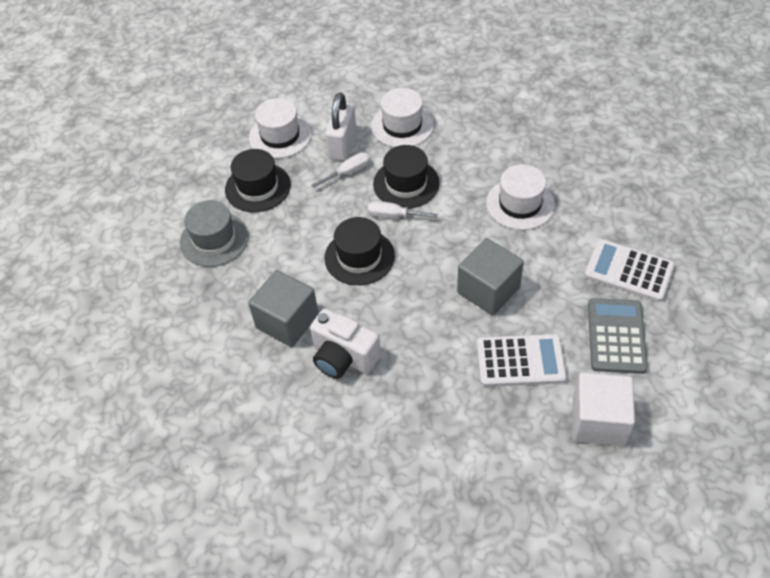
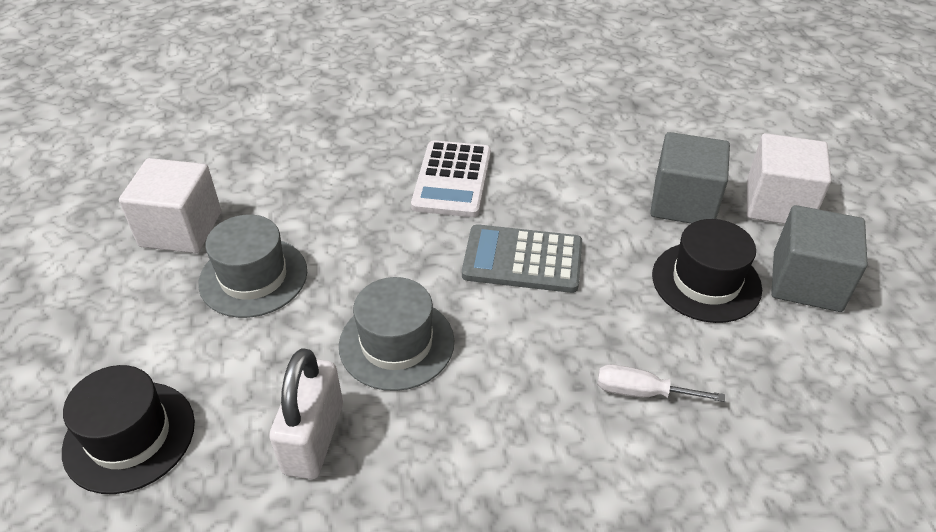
black hat: 3 -> 2
grey hat: 1 -> 2
white calculator: 2 -> 1
white camera: 1 -> 0
white cube: 1 -> 2
white hat: 3 -> 0
white screwdriver: 2 -> 1

